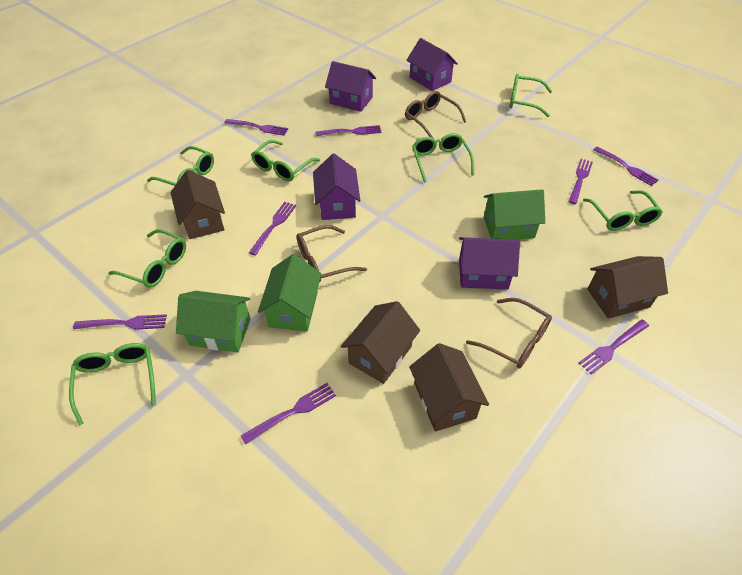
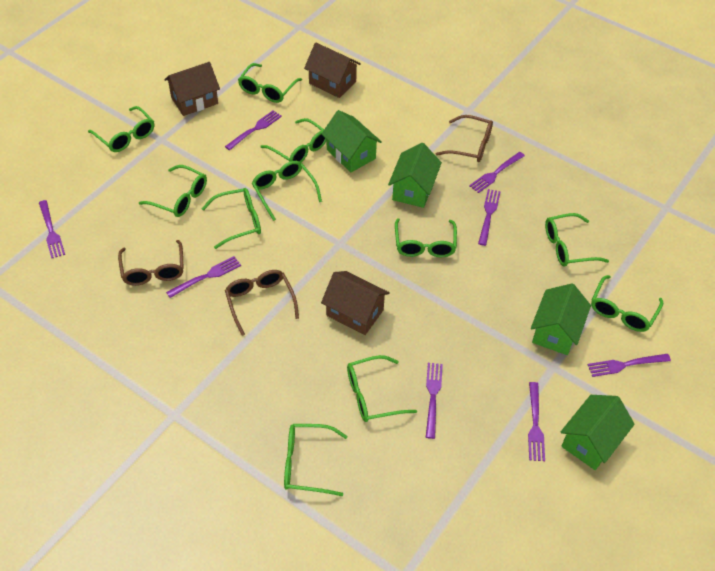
brown house: 4 -> 3
green glasses: 7 -> 11
green house: 3 -> 4
purple house: 4 -> 0

